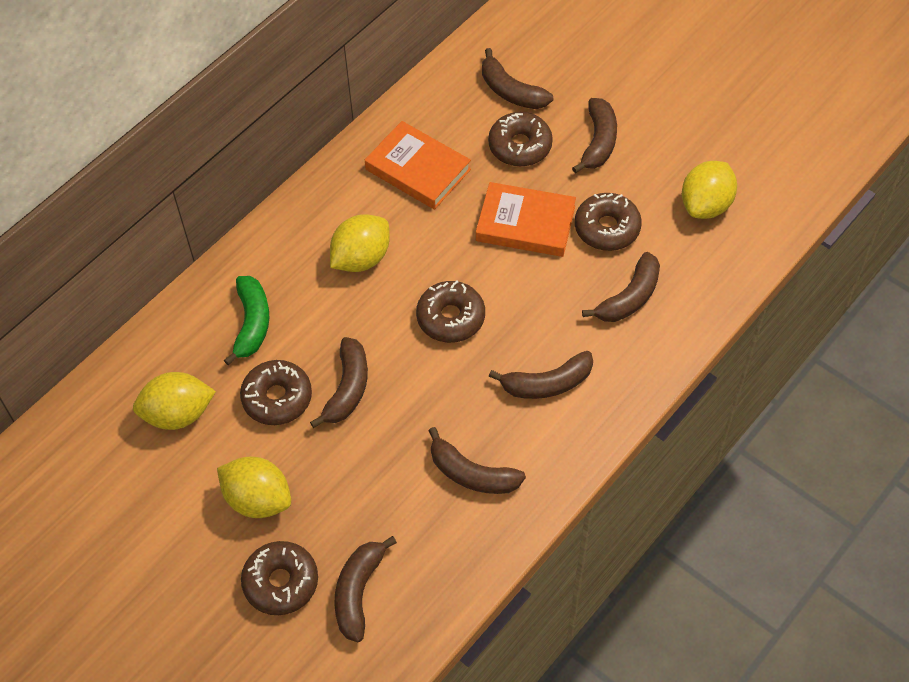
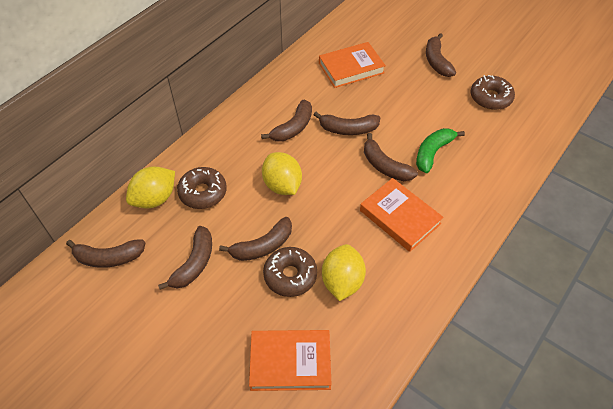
brown donut: 5 -> 3
orange book: 2 -> 3
yellow lemon: 4 -> 3

